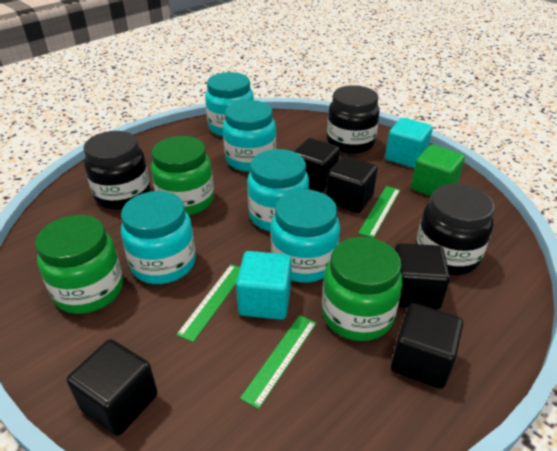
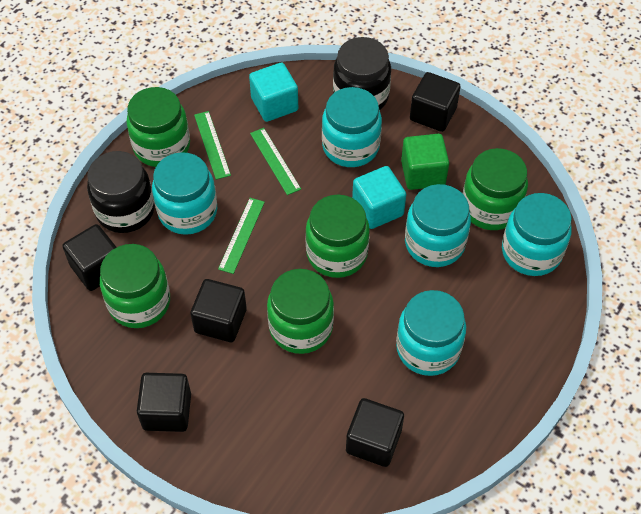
black jar: 3 -> 2
green jar: 3 -> 5

